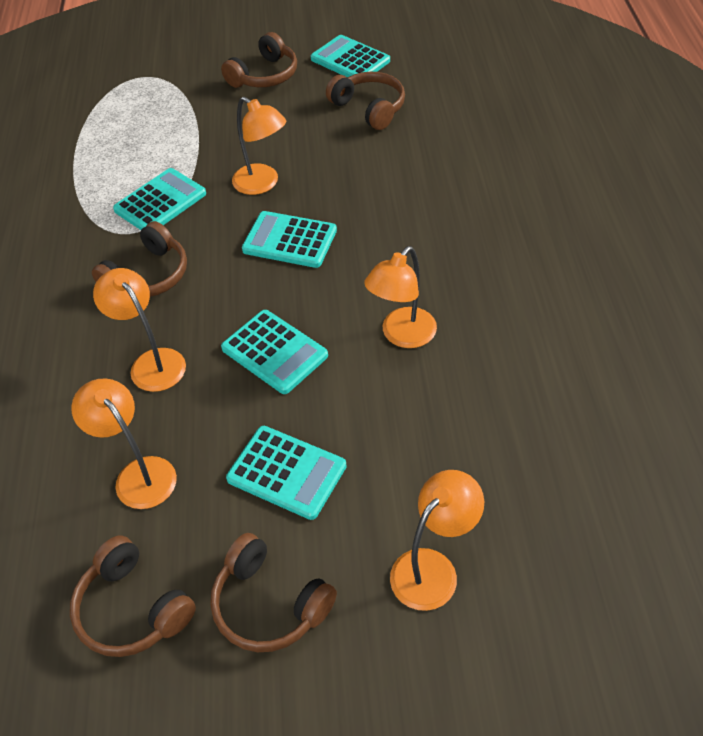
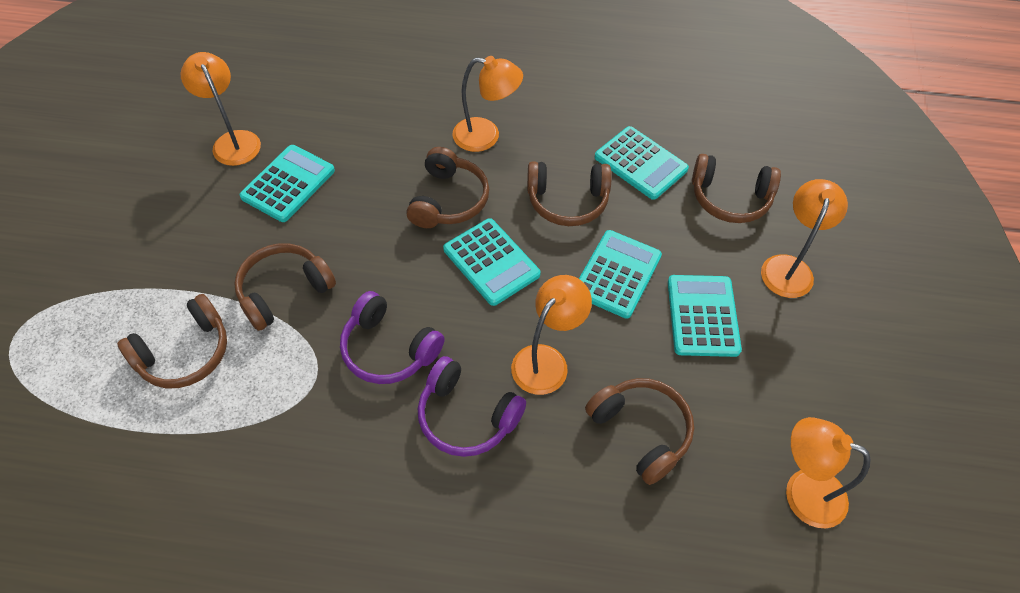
brown headphones: 5 -> 6
purple headphones: 0 -> 2

